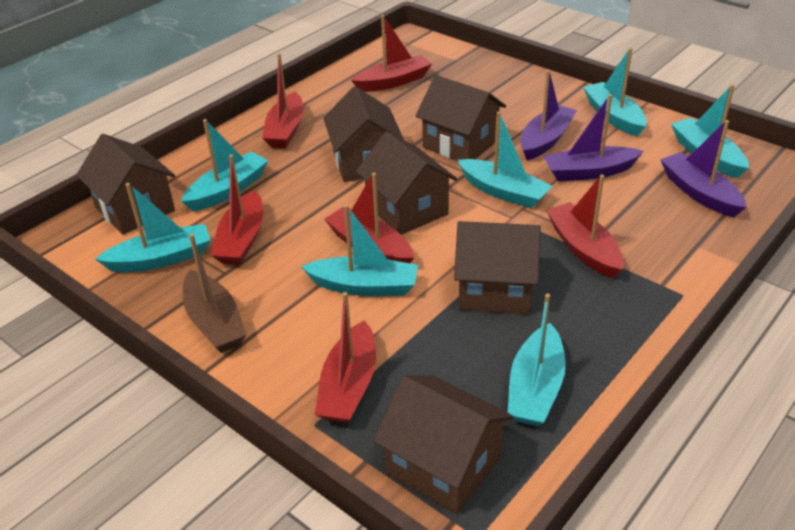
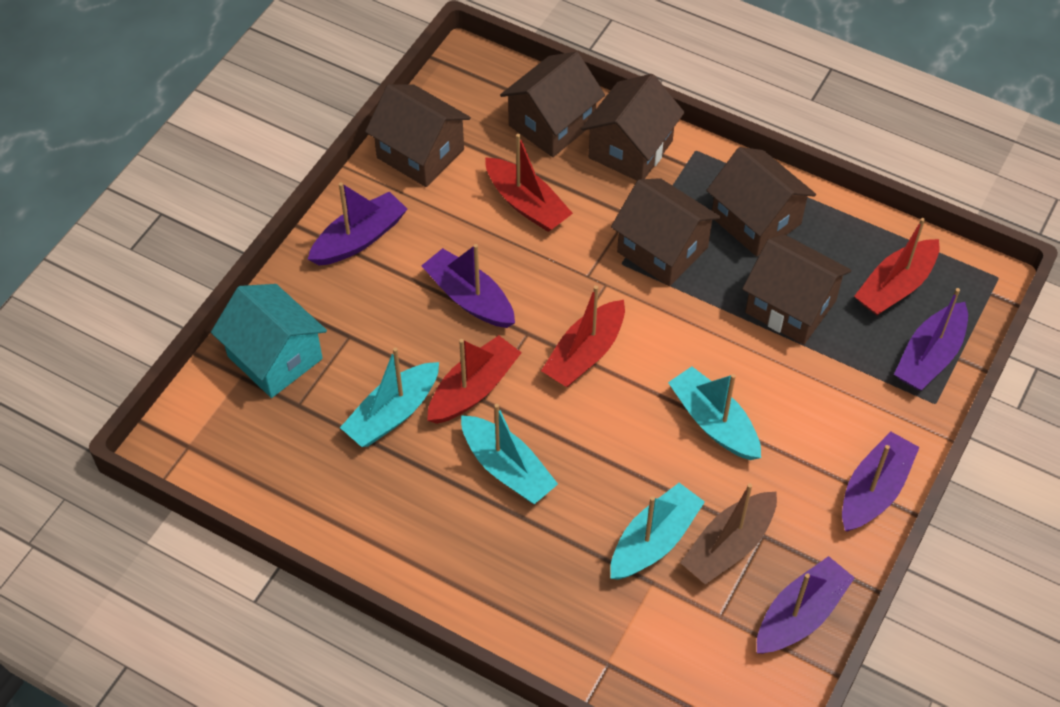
purple boat: 3 -> 5
red boat: 6 -> 4
turquoise boat: 7 -> 4
turquoise house: 0 -> 1

